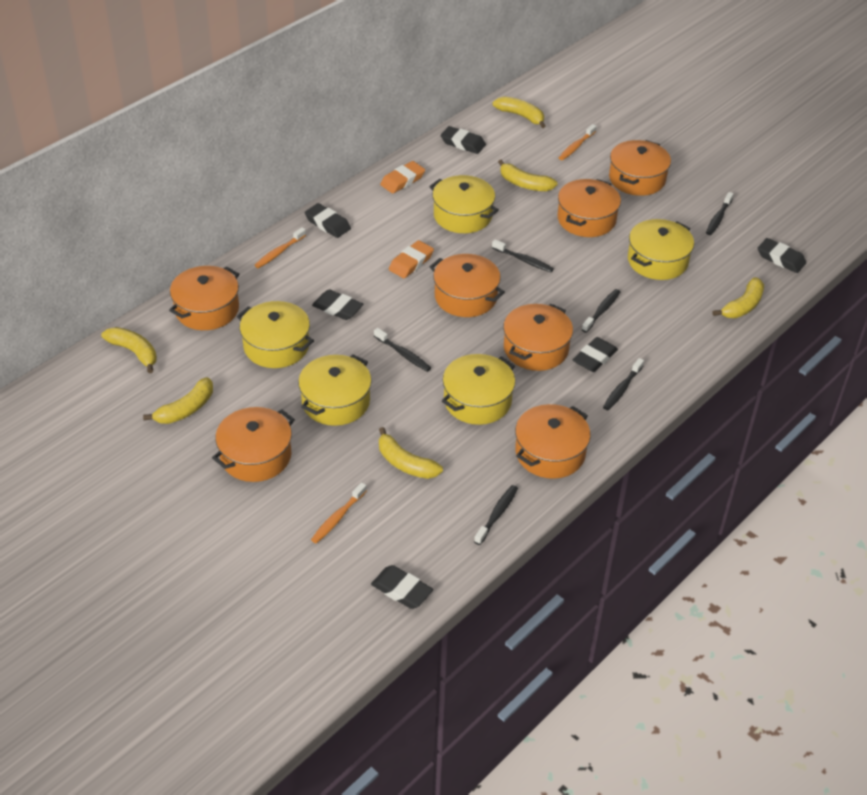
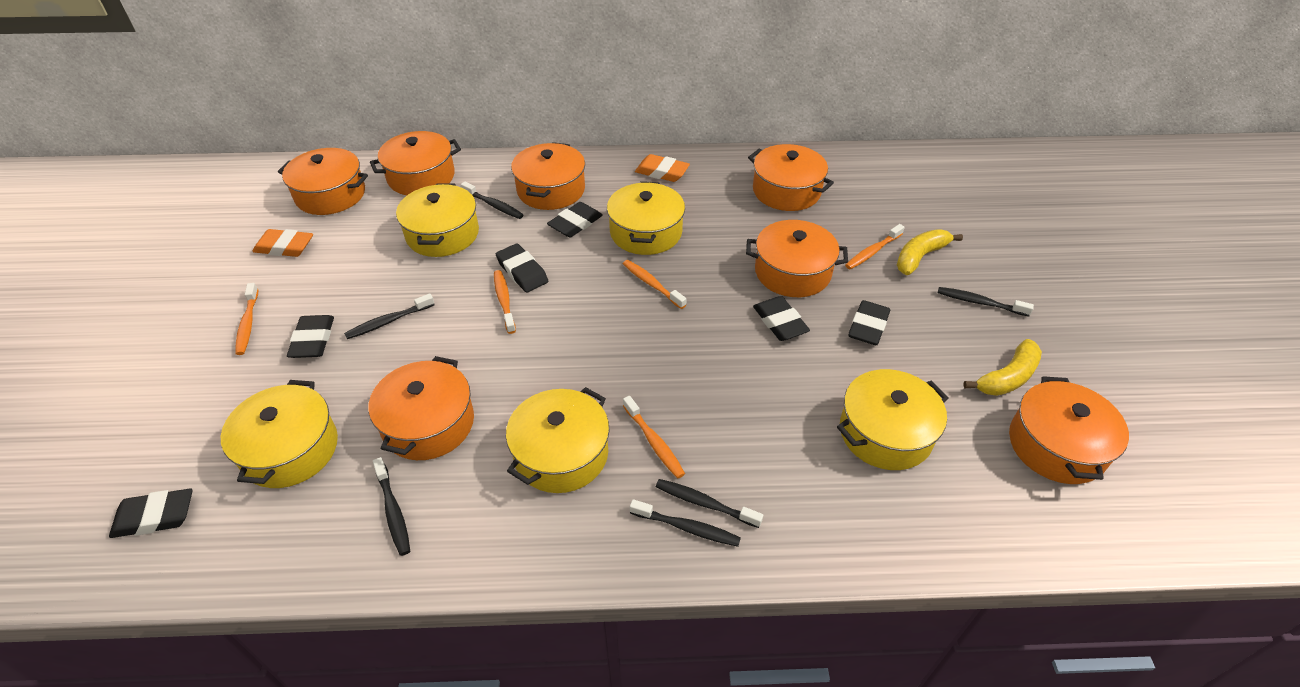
orange toothbrush: 3 -> 5
yellow banana: 6 -> 2

